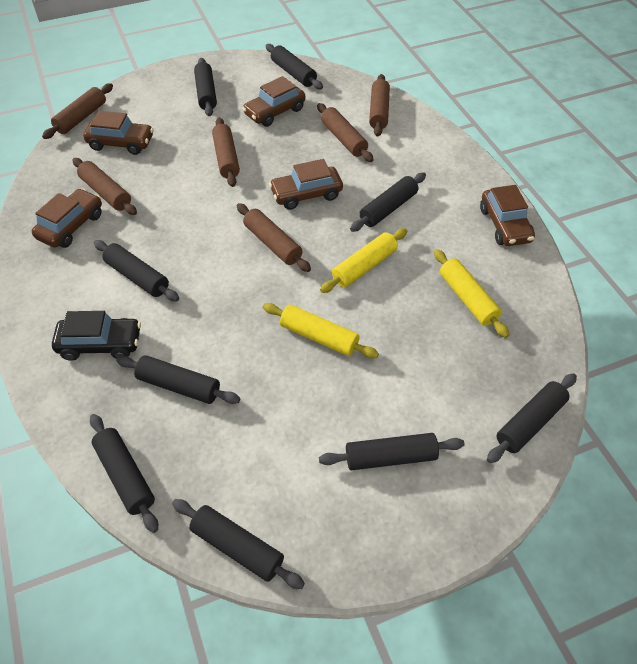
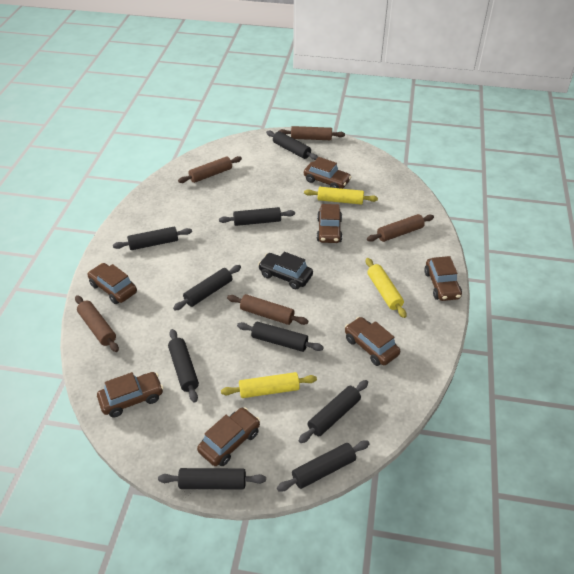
brown car: 5 -> 7
brown rolling pin: 6 -> 5

